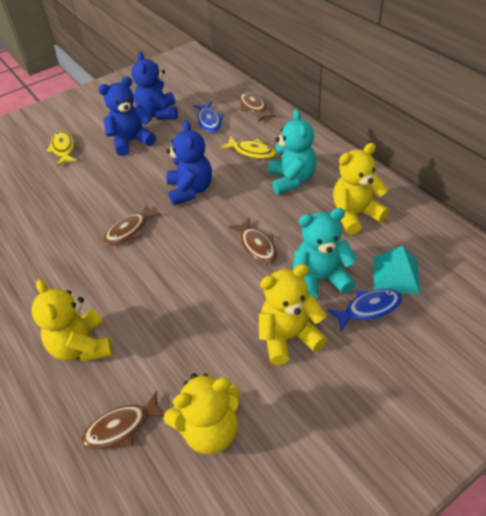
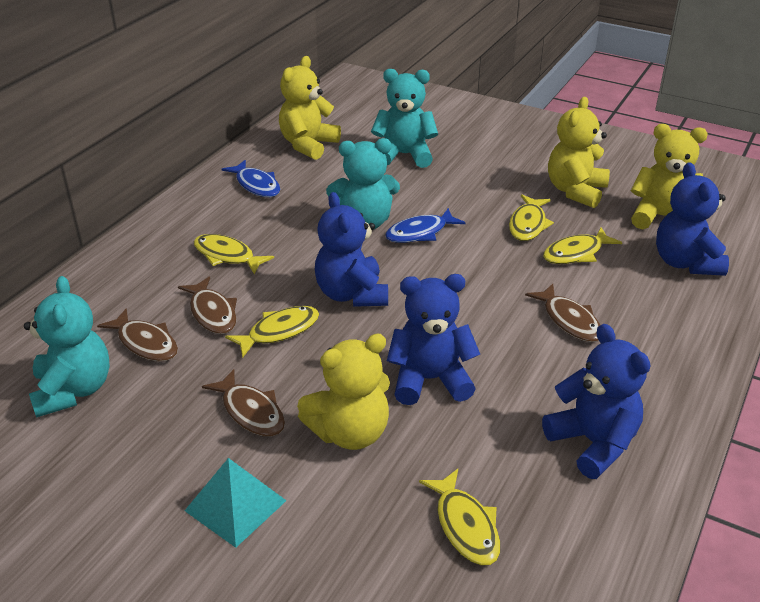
blue teddy bear: 3 -> 4
turquoise teddy bear: 2 -> 3
yellow fish: 2 -> 5

